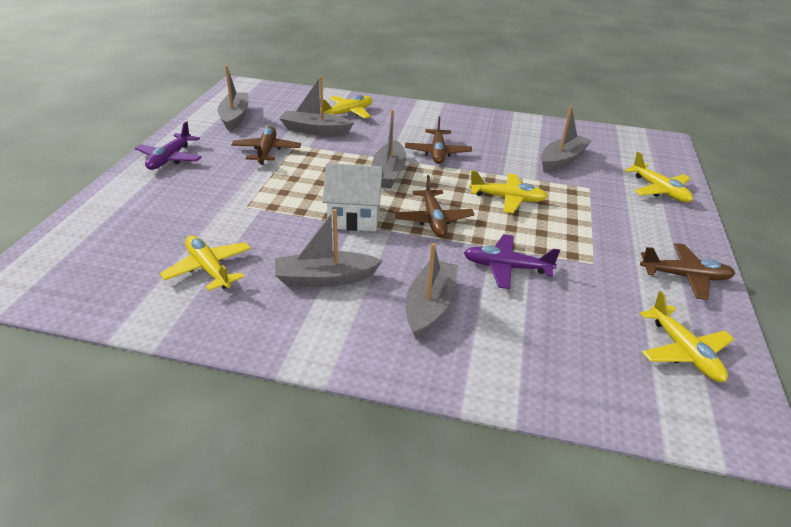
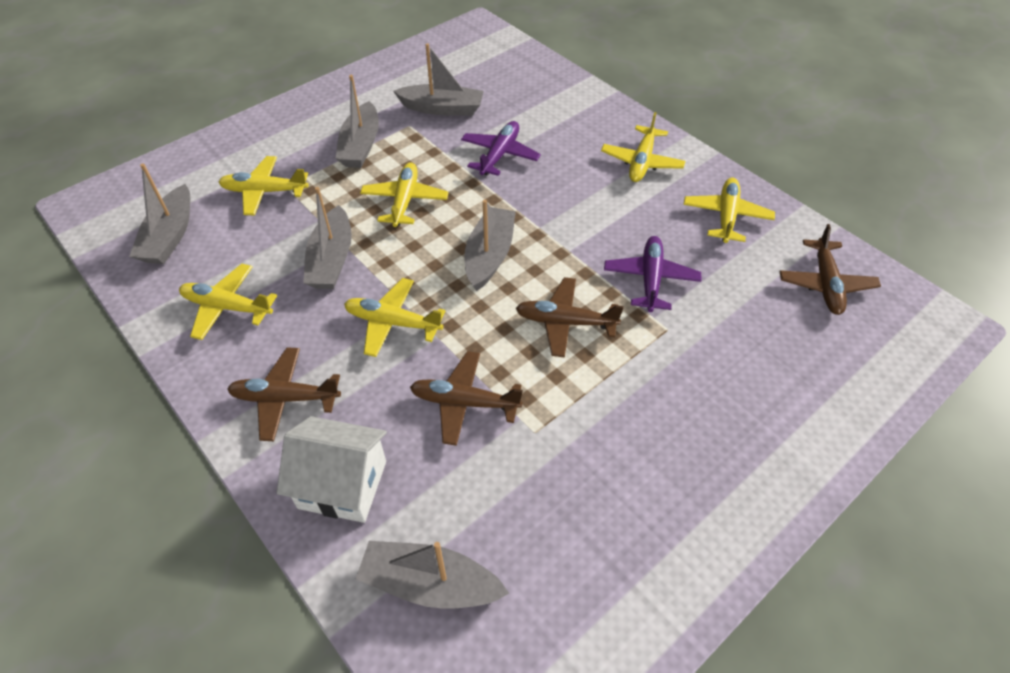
yellow plane: 5 -> 6

